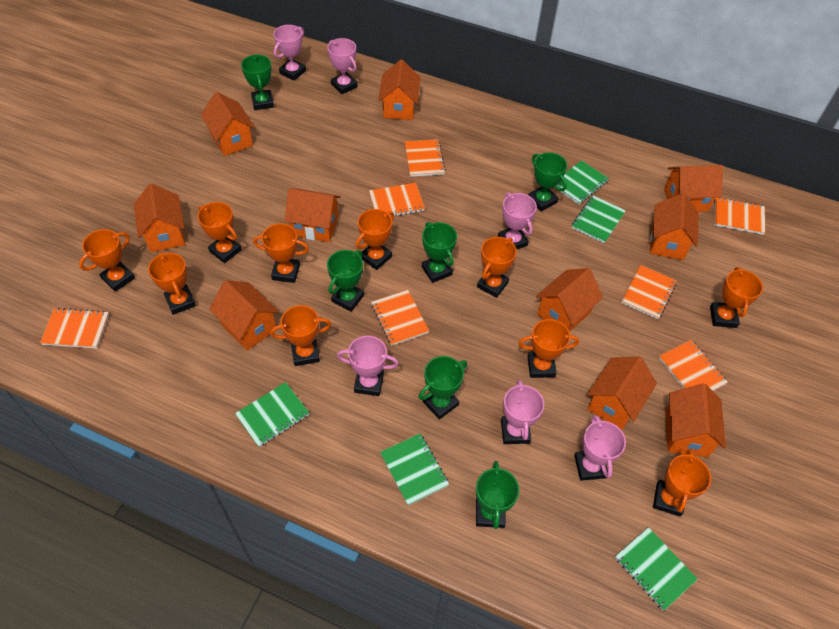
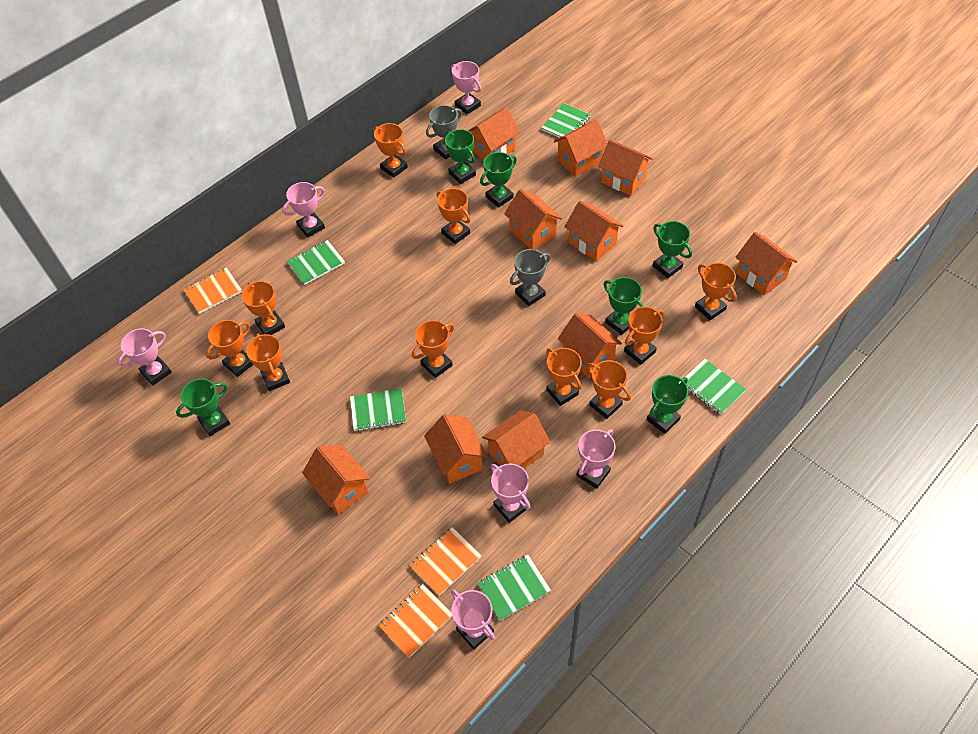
grey trophy: 0 -> 2
orange notebook: 7 -> 3

